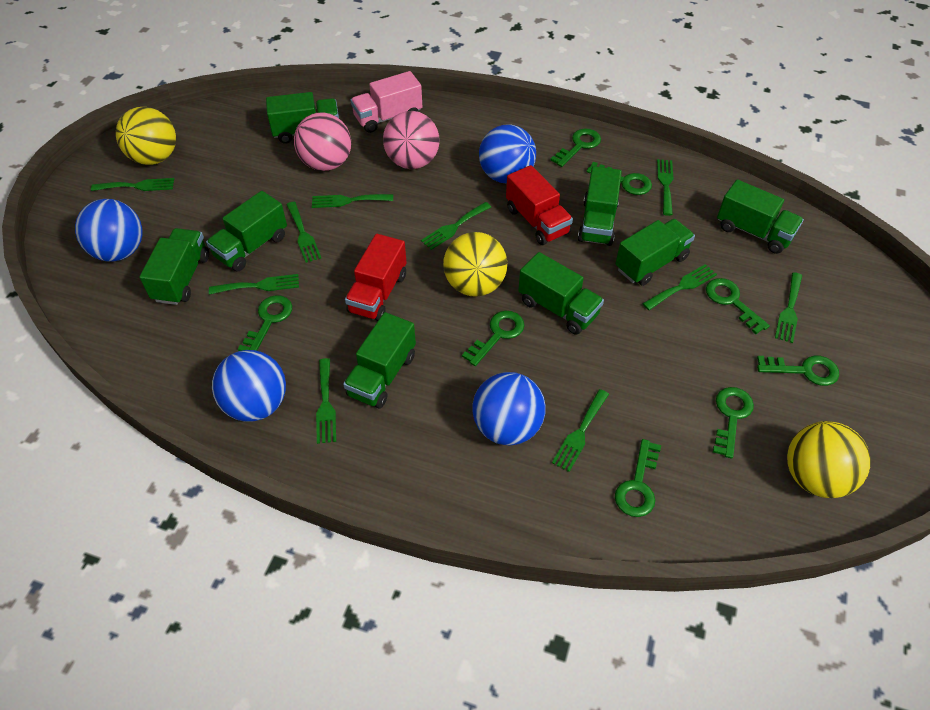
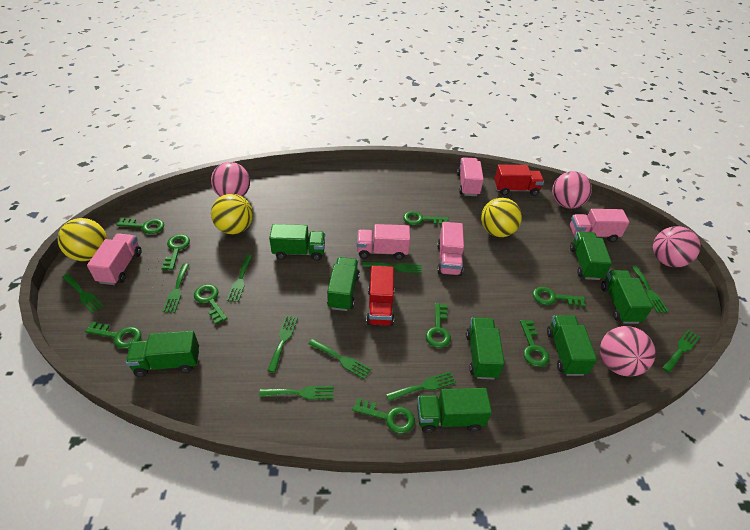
blue ball: 4 -> 0
green key: 8 -> 9
pink ball: 2 -> 4
pink truck: 1 -> 5

